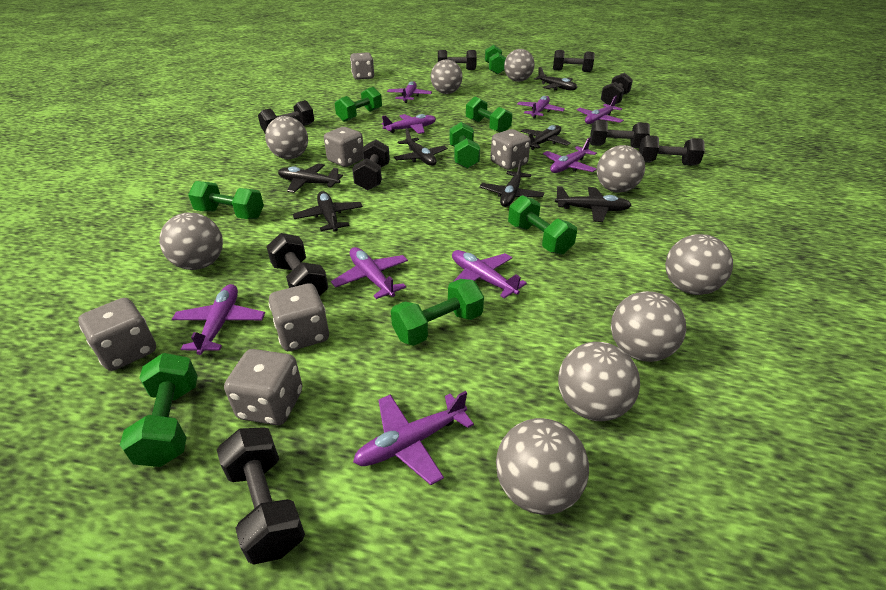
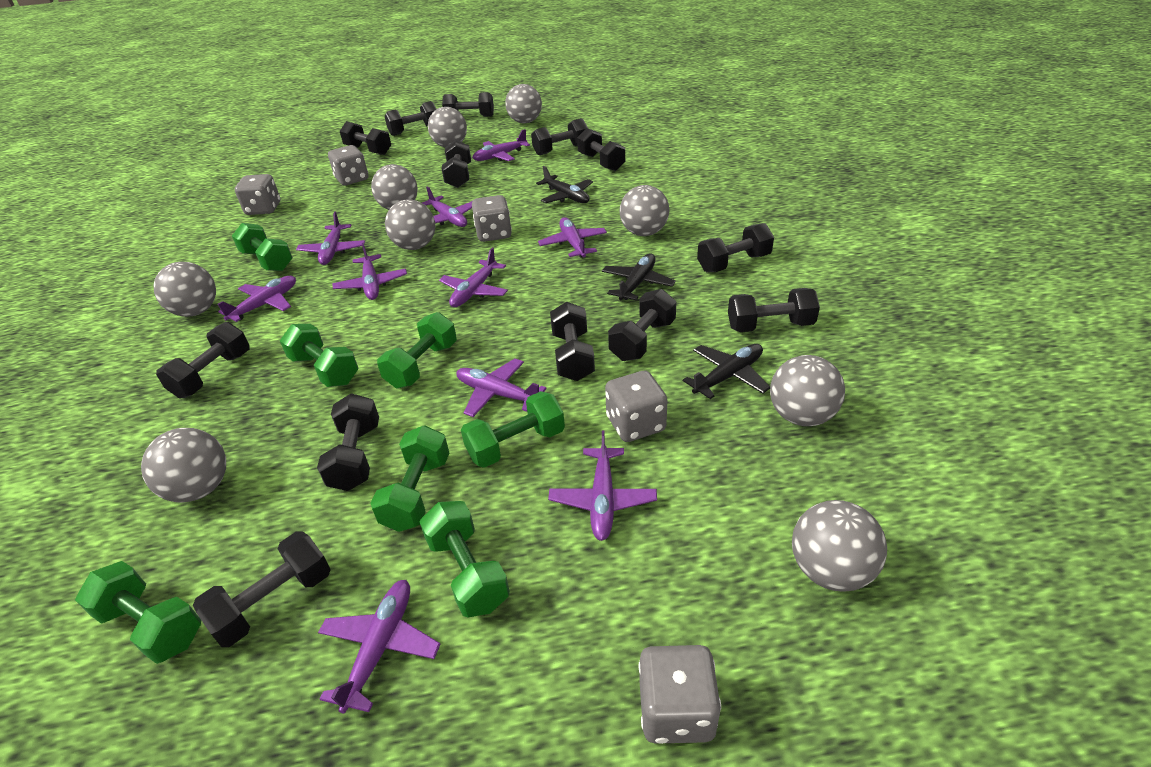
black dumbbell: 9 -> 13
black plane: 7 -> 3
green dumbbell: 8 -> 7
grey dice: 6 -> 5
purple plane: 9 -> 10

